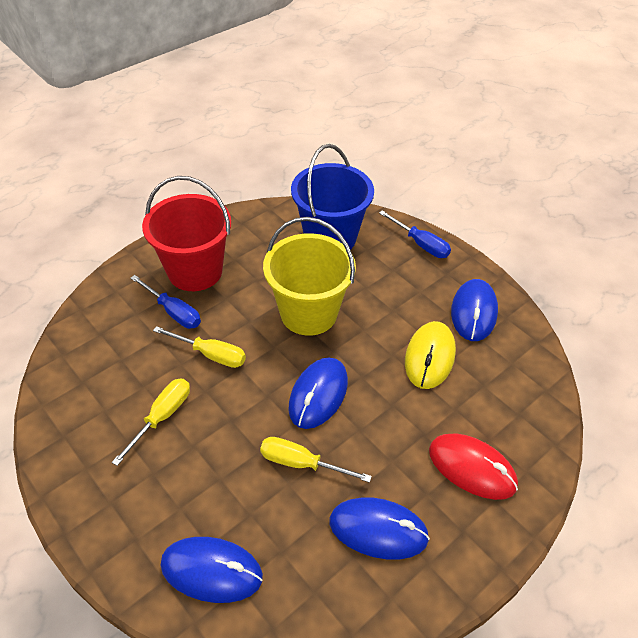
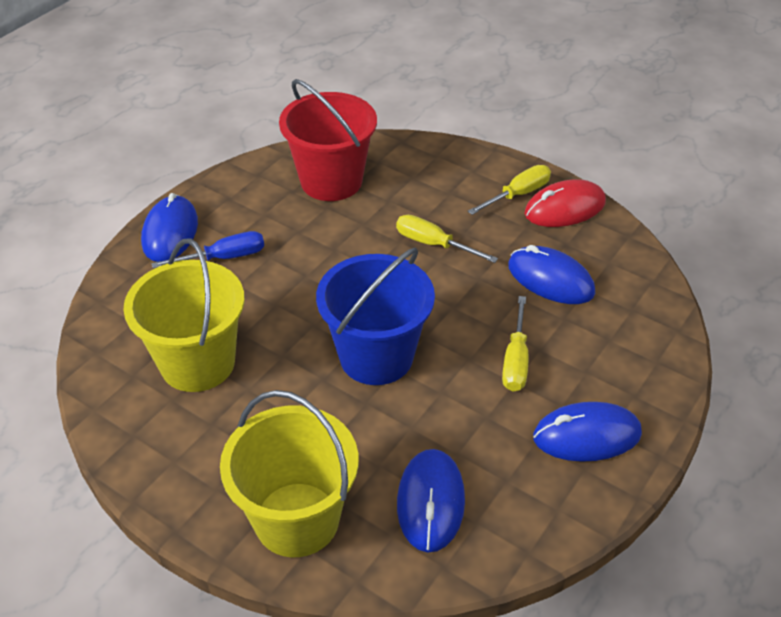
blue screwdriver: 2 -> 1
yellow bucket: 1 -> 2
yellow mouse: 1 -> 0

